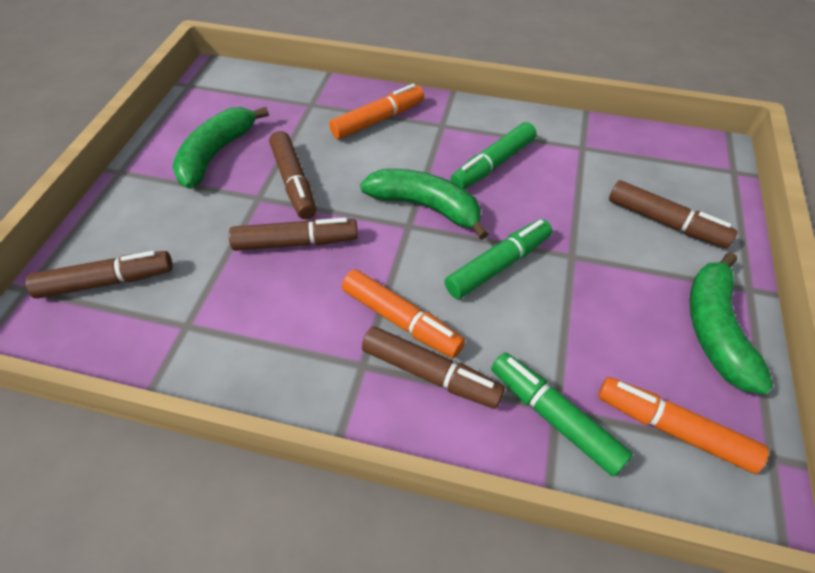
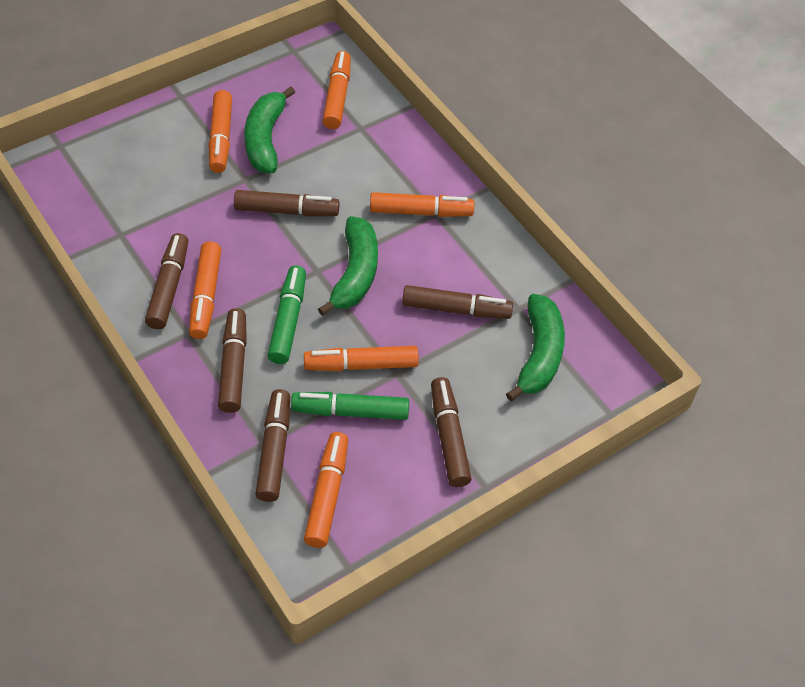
brown marker: 5 -> 6
green marker: 3 -> 2
orange marker: 3 -> 6

